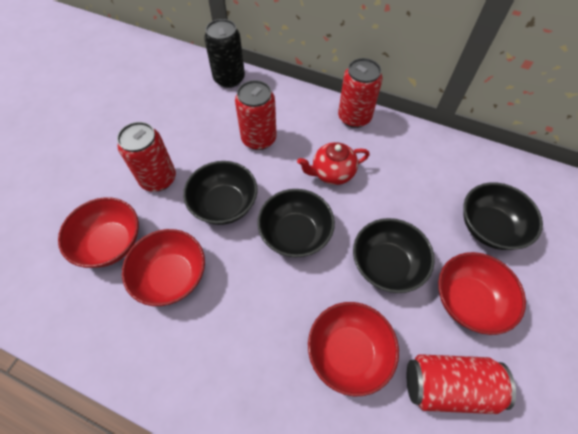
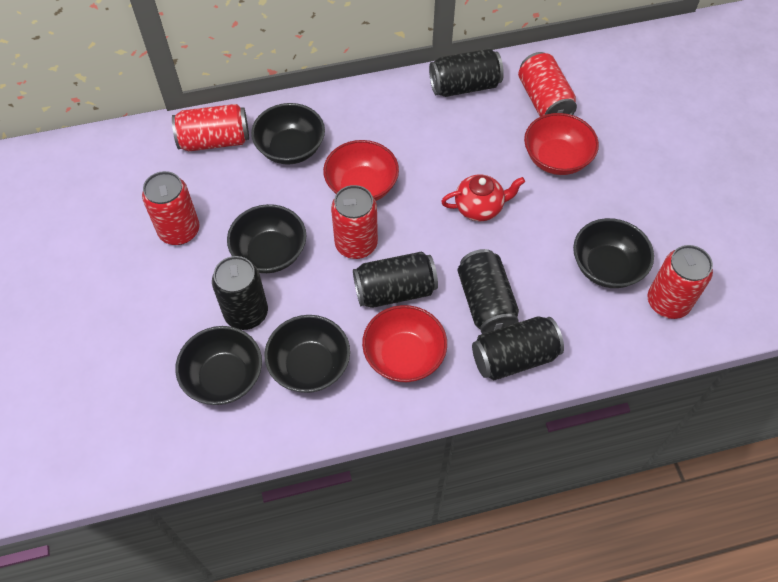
black bowl: 4 -> 5
black can: 1 -> 5
red bowl: 4 -> 3
red can: 4 -> 5

